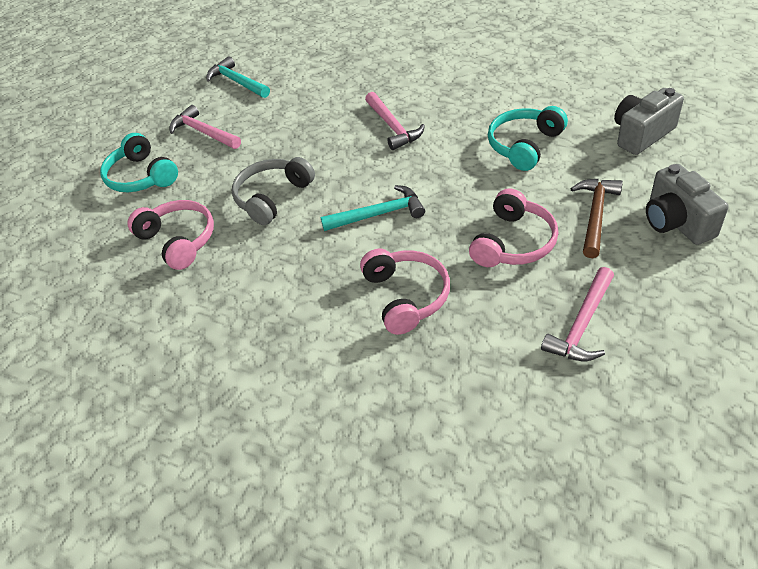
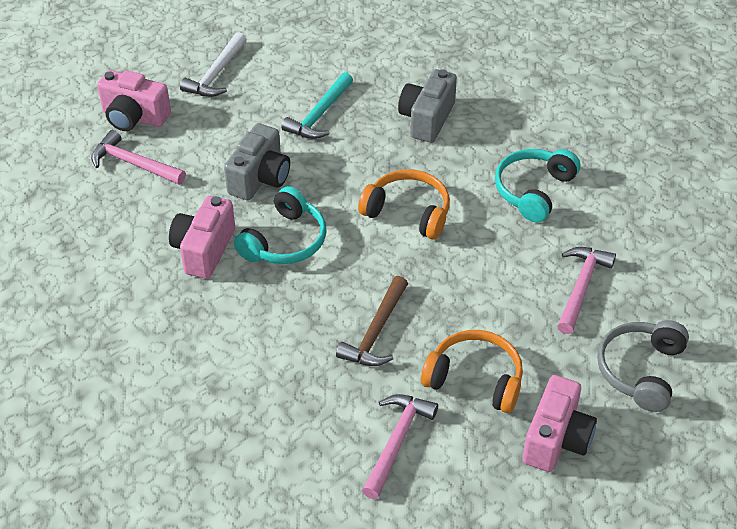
orange headphones: 0 -> 2
pink camera: 0 -> 3
pink headphones: 3 -> 0
turquoise hammer: 2 -> 1
white hammer: 0 -> 1

